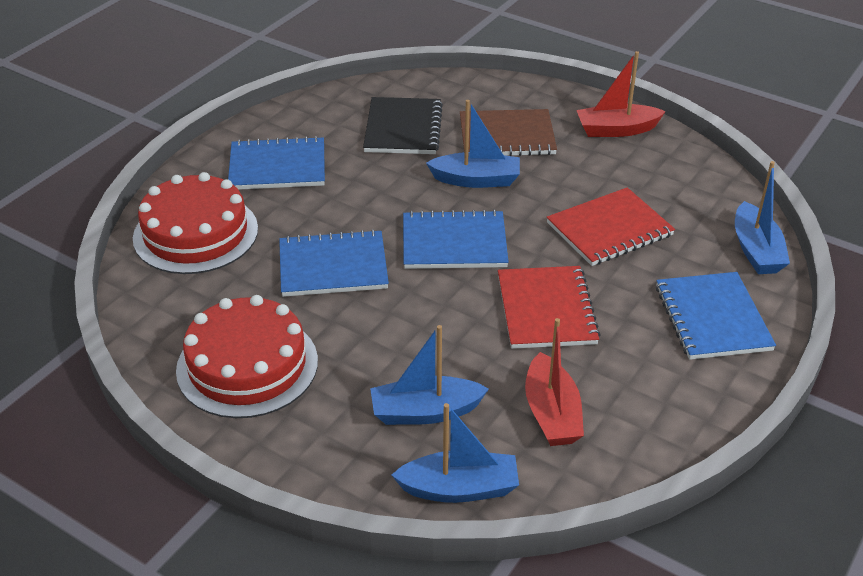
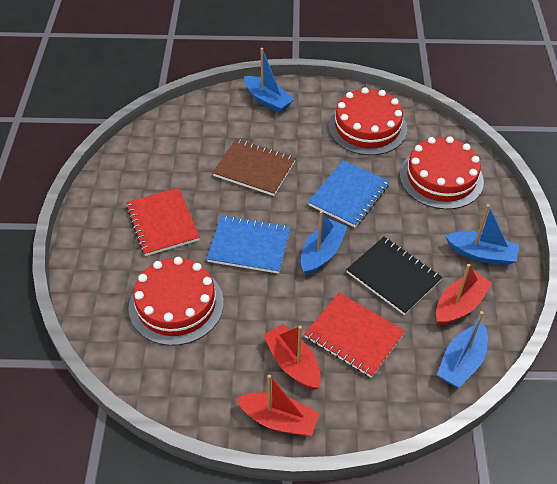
blue notebook: 4 -> 2
red boat: 2 -> 3
red cake: 2 -> 3

